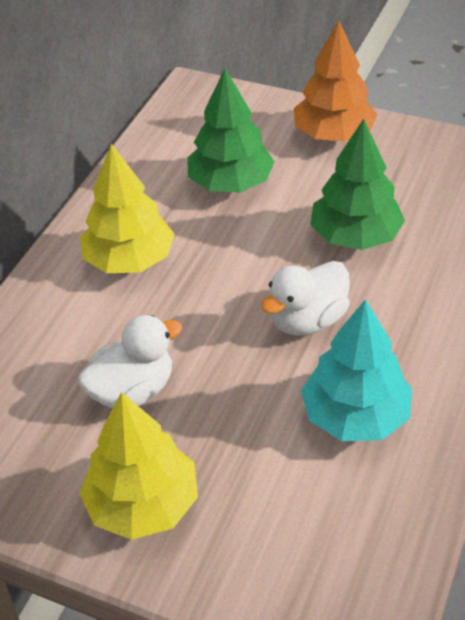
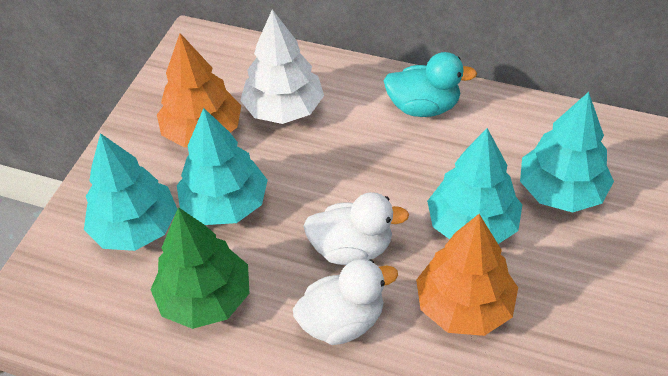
green tree: 2 -> 1
orange tree: 1 -> 2
turquoise duck: 0 -> 1
turquoise tree: 1 -> 4
white tree: 0 -> 1
yellow tree: 2 -> 0

